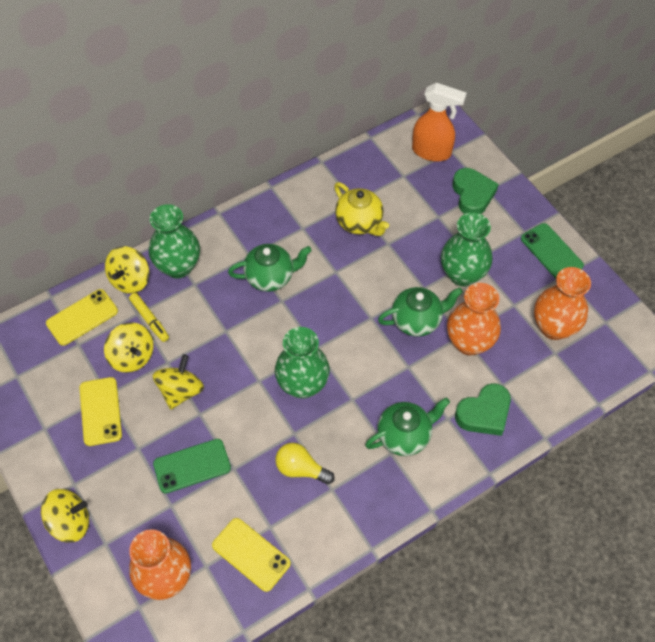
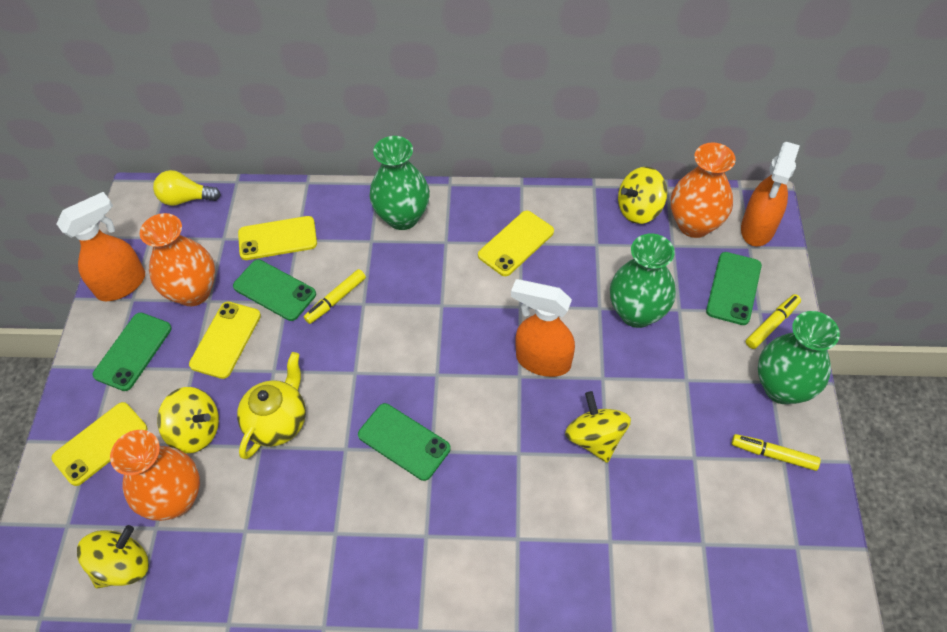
green heart: 2 -> 0
green phone: 2 -> 4
green teapot: 3 -> 0
orange spray bottle: 1 -> 3
yellow marker: 1 -> 3
yellow phone: 3 -> 4

